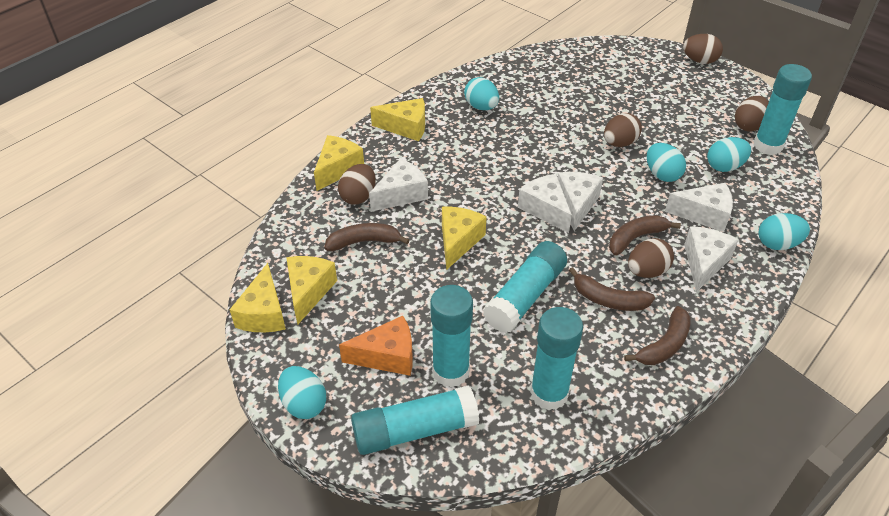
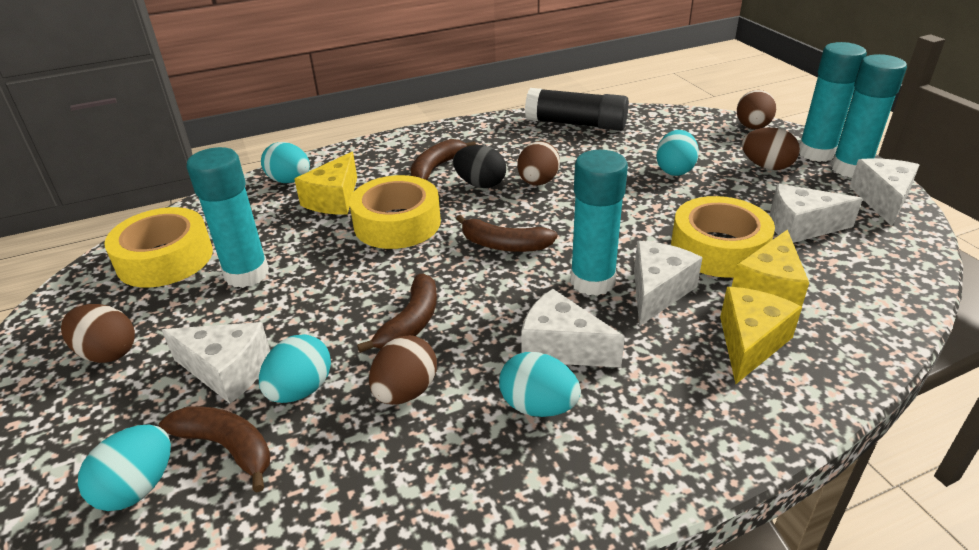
black egg: 0 -> 1
black glue stick: 0 -> 1
orange cheese: 1 -> 0
turquoise glue stick: 5 -> 4
yellow cheese: 5 -> 3
yellow tape: 0 -> 3

